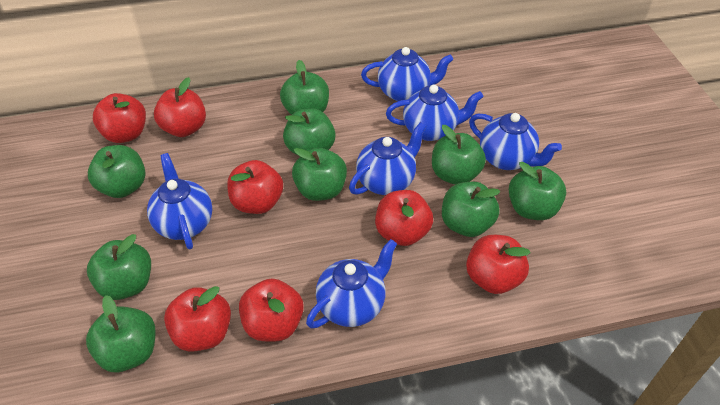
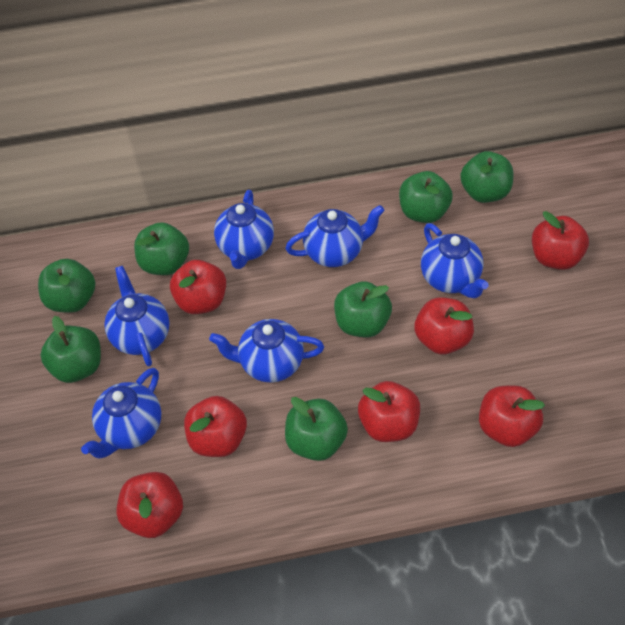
green apple: 9 -> 7

